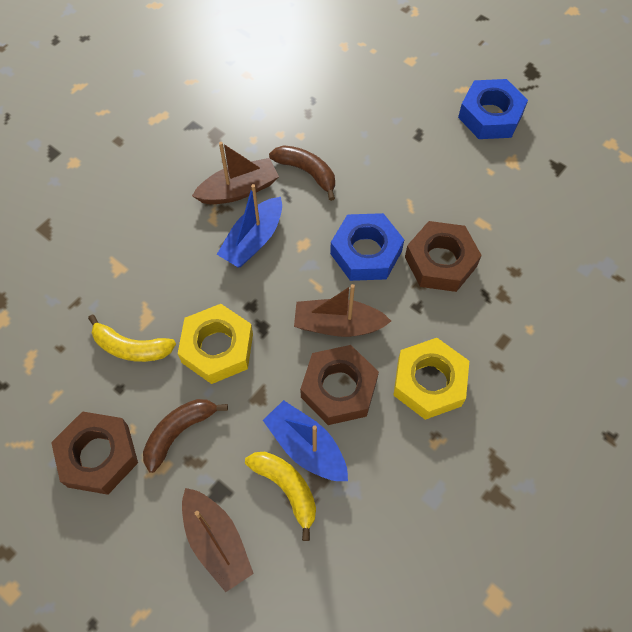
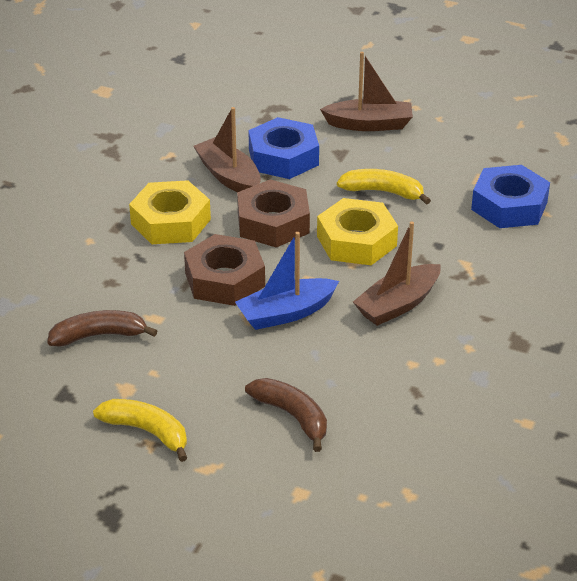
blue boat: 2 -> 1
brown nut: 3 -> 2

